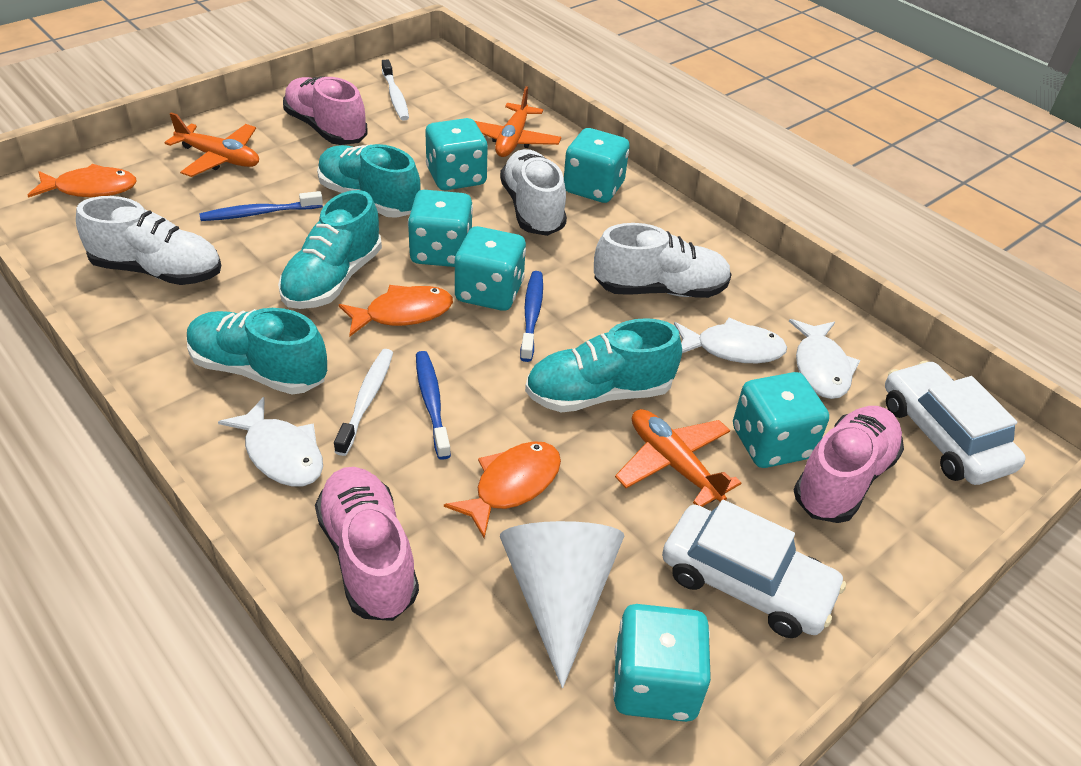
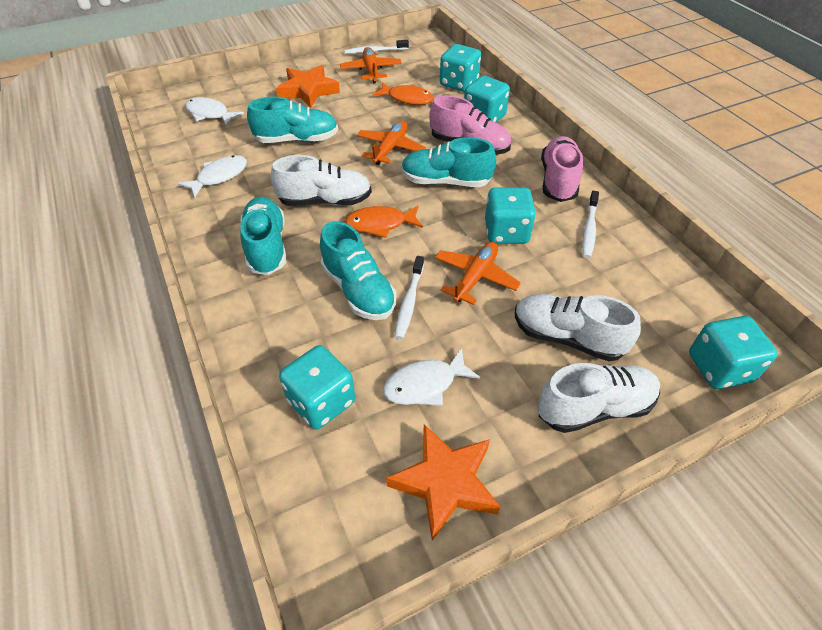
blue toothbrush: 3 -> 0
orange fish: 3 -> 2
orange star: 0 -> 2
pink shoe: 3 -> 2
turquoise dice: 6 -> 5
white car: 2 -> 0
white cone: 1 -> 0
white toothbrush: 2 -> 3

